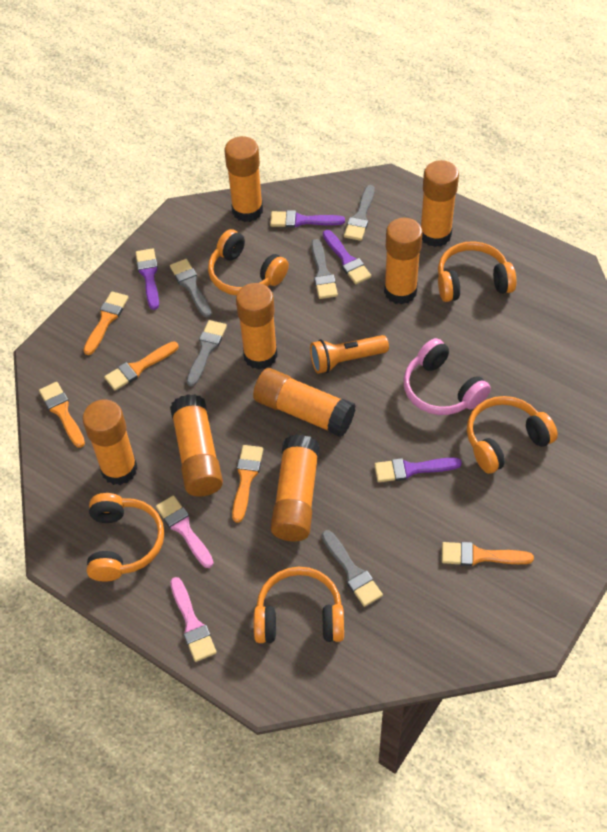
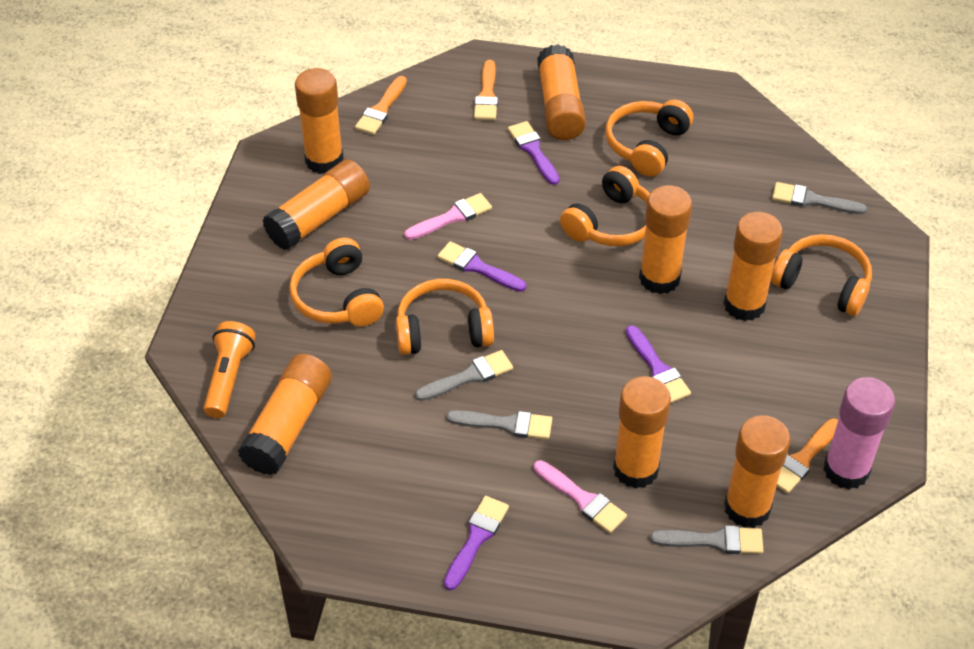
grey brush: 5 -> 4
orange brush: 5 -> 3
pink glue stick: 0 -> 1
pink headphones: 1 -> 0

